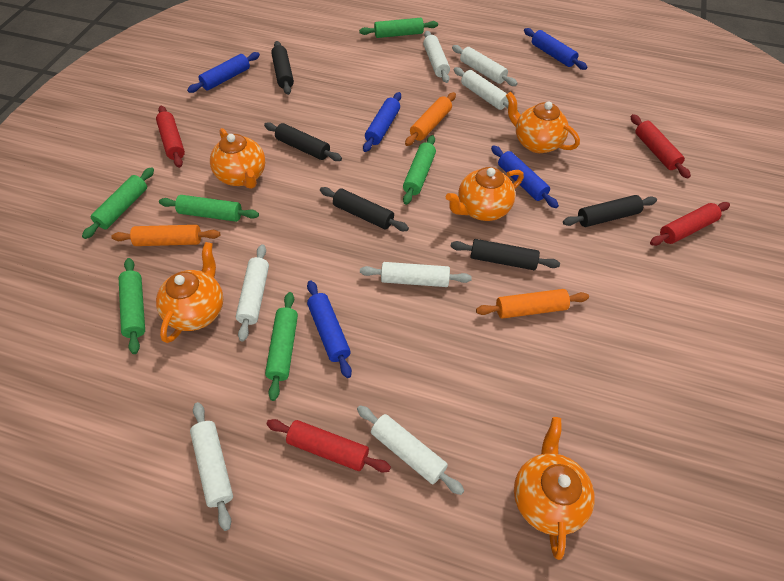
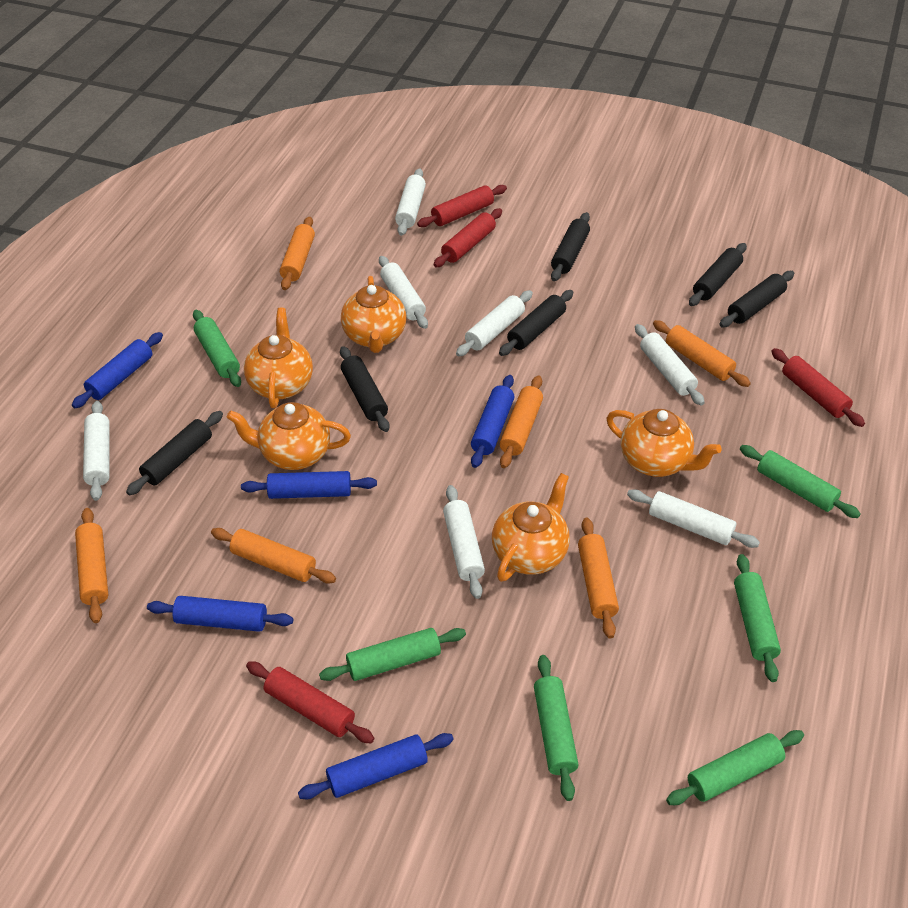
black rolling pin: 5 -> 6
orange rolling pin: 3 -> 6

